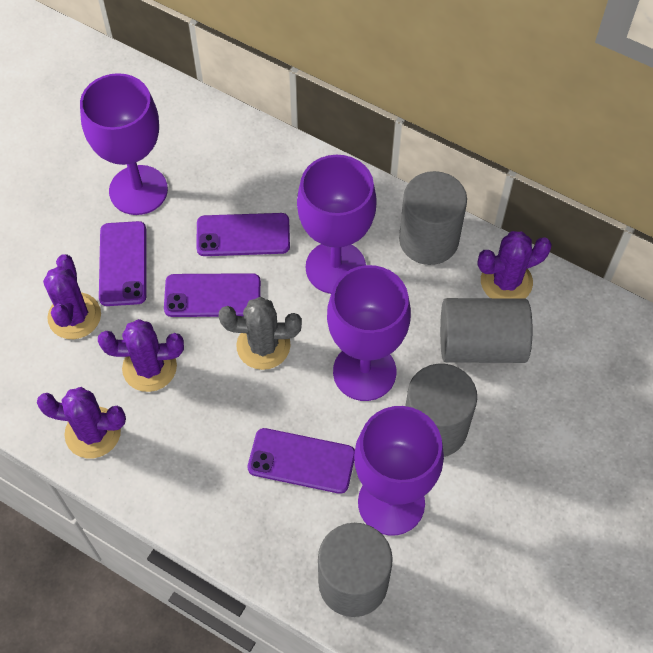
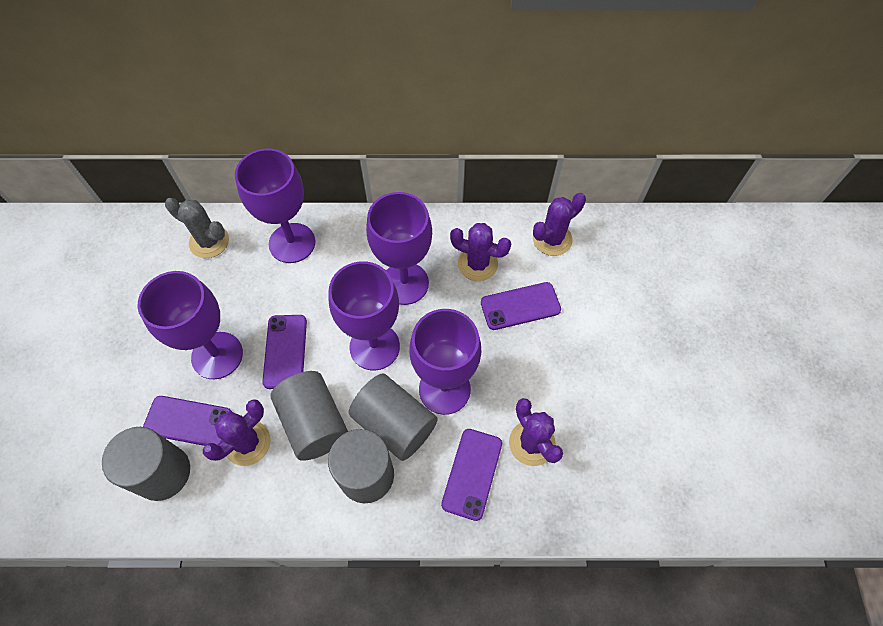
purple goblet: 4 -> 5

